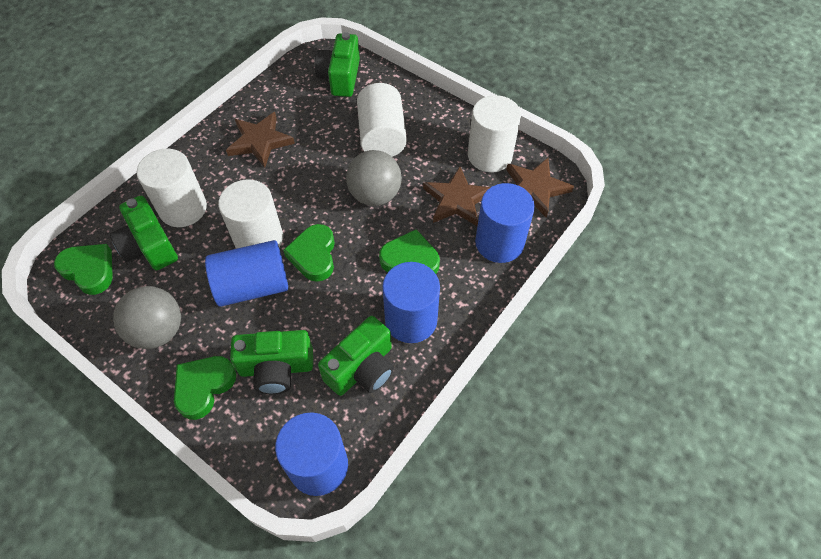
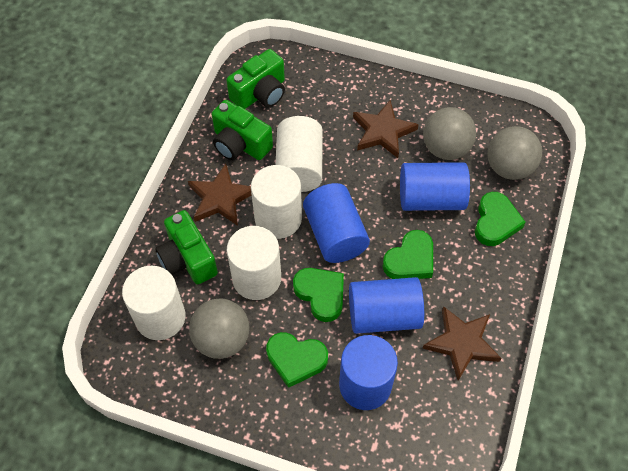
green camera: 4 -> 3
grey ball: 2 -> 3

